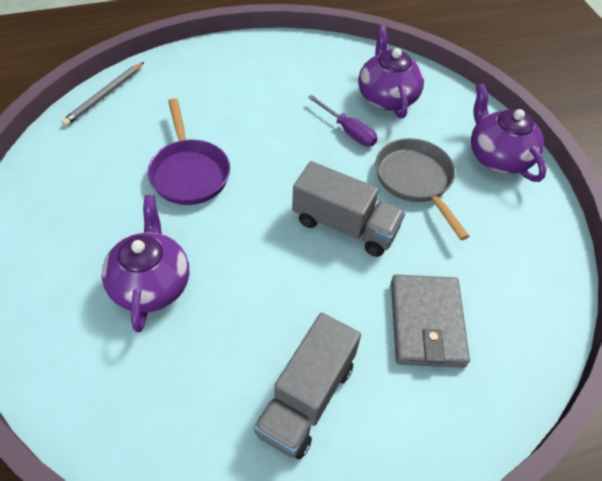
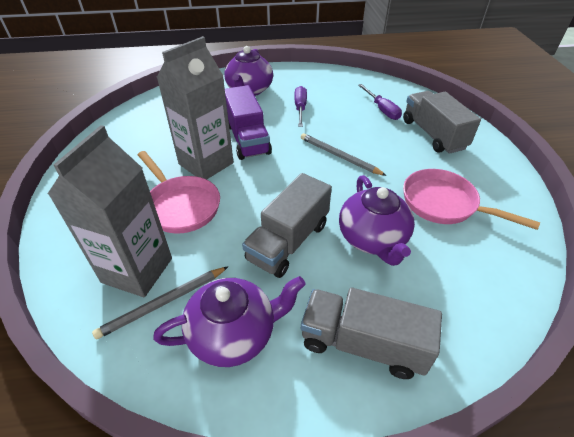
grey carton: 0 -> 2
grey pan: 1 -> 0
grey pencil: 1 -> 2
grey truck: 2 -> 3
grey wallet: 1 -> 0
pink pan: 0 -> 2
purple pan: 1 -> 0
purple screwdriver: 1 -> 2
purple truck: 0 -> 1

